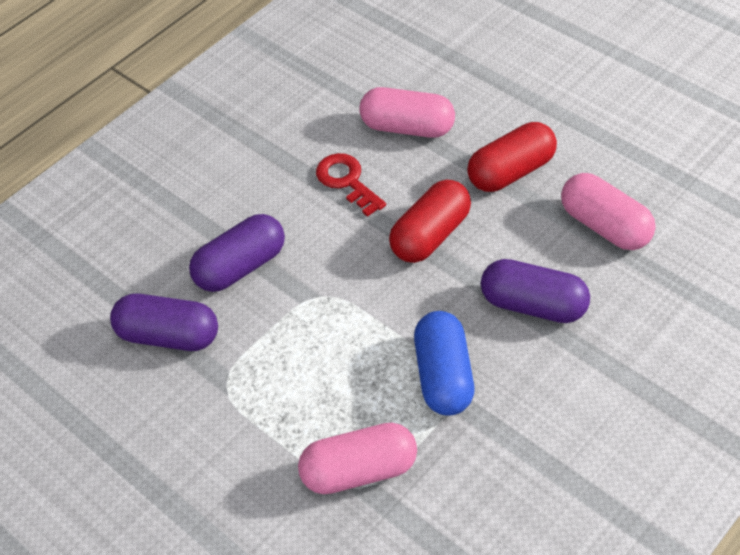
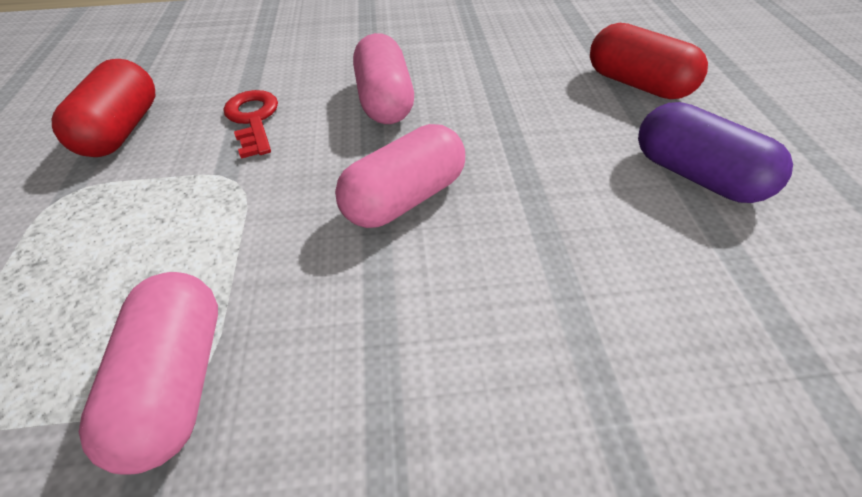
blue capsule: 1 -> 0
purple capsule: 3 -> 1

